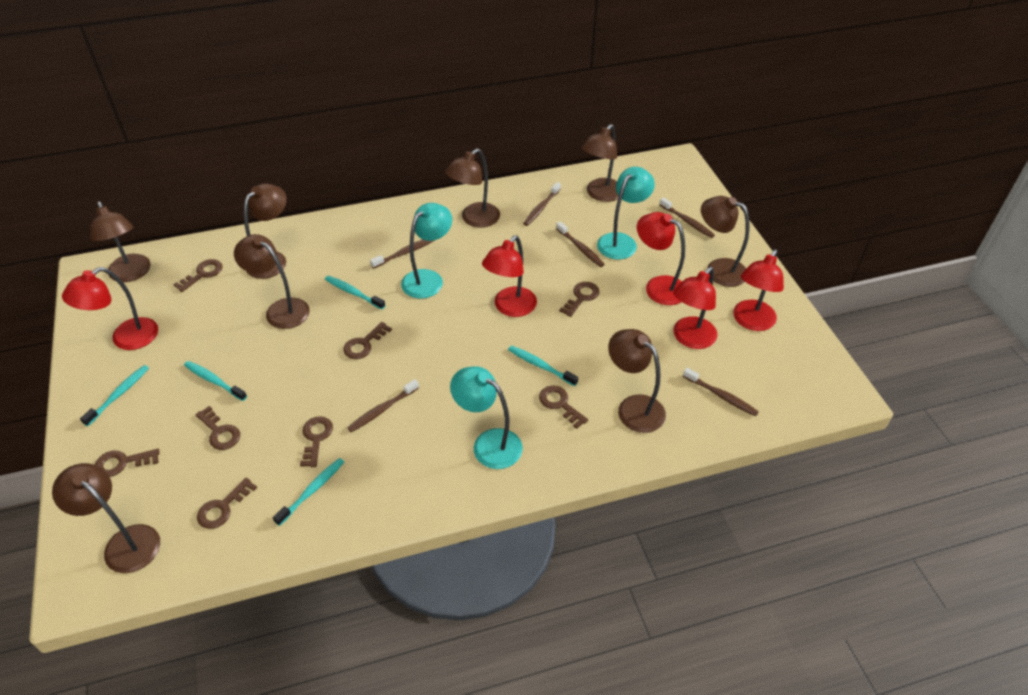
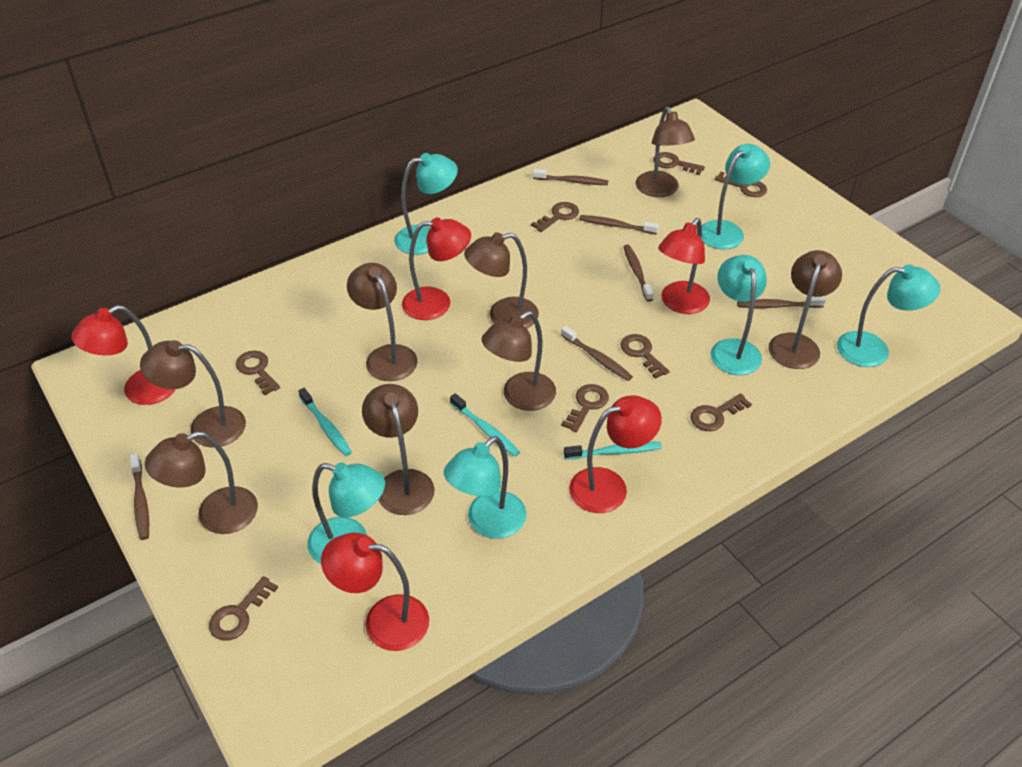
turquoise lamp: 3 -> 6
turquoise toothbrush: 5 -> 3

